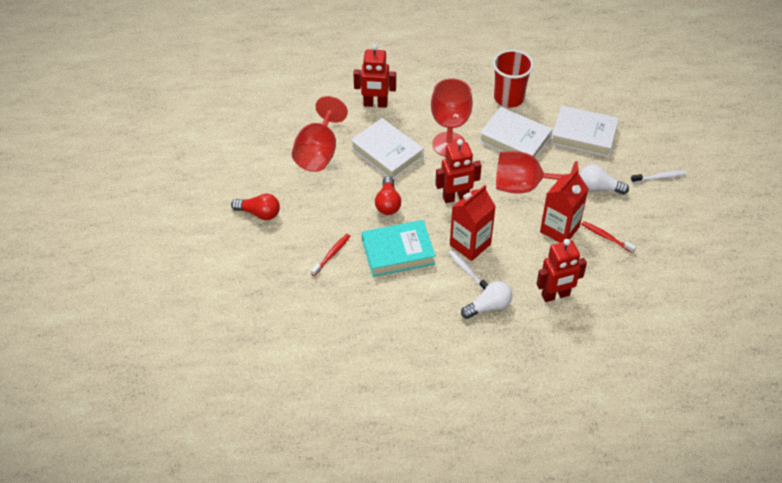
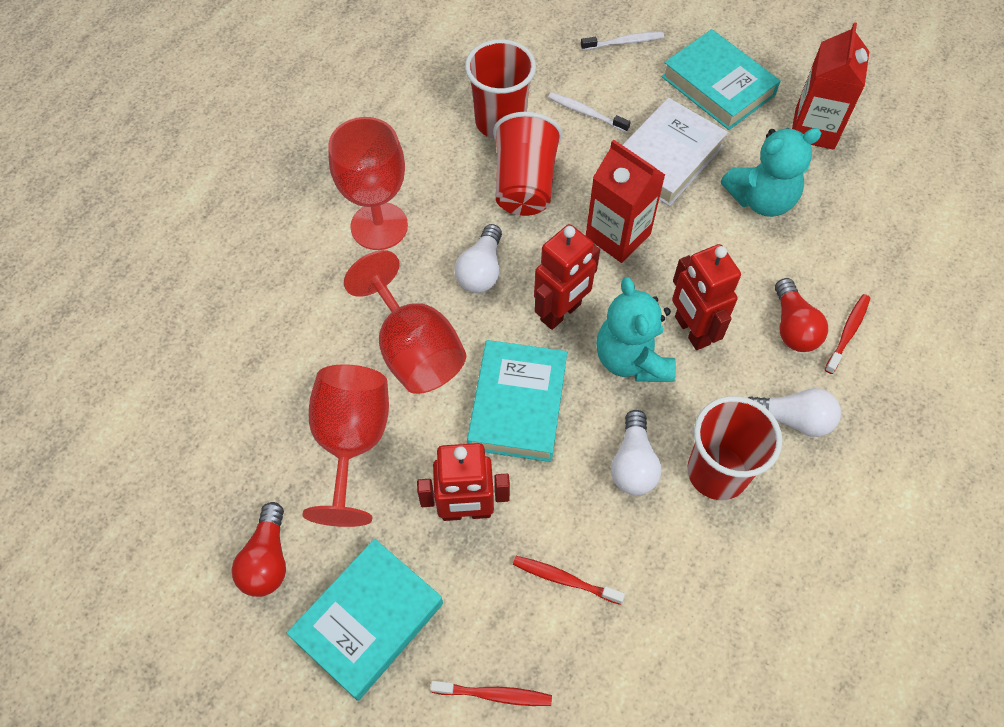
red cup: 1 -> 3
red toothbrush: 2 -> 3
turquoise book: 1 -> 3
turquoise teddy bear: 0 -> 2
white book: 3 -> 1
white light bulb: 2 -> 3

